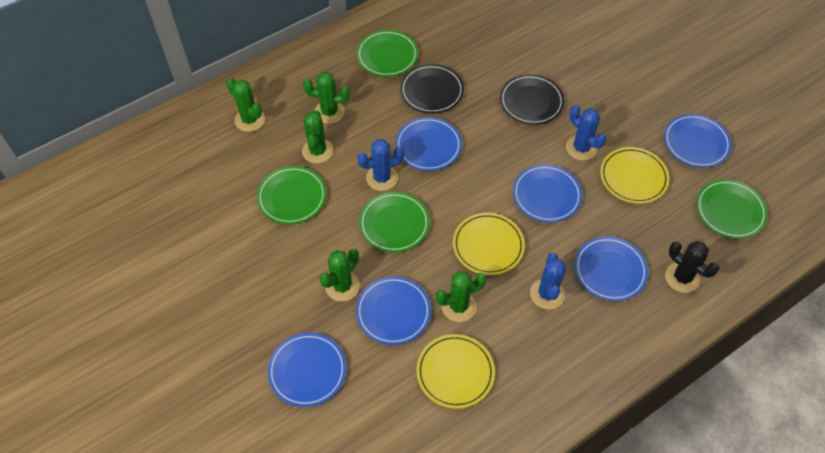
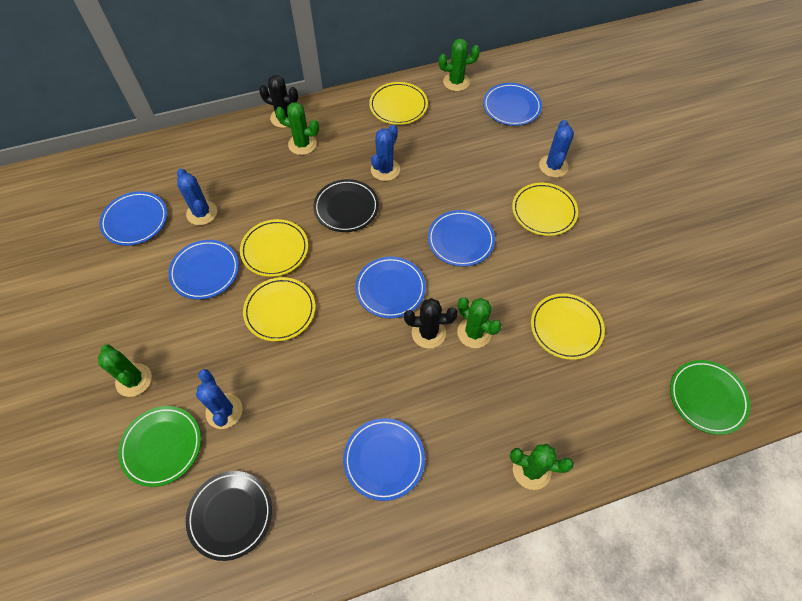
black cactus: 1 -> 2
blue cactus: 3 -> 4
green plate: 4 -> 2
yellow plate: 3 -> 5

